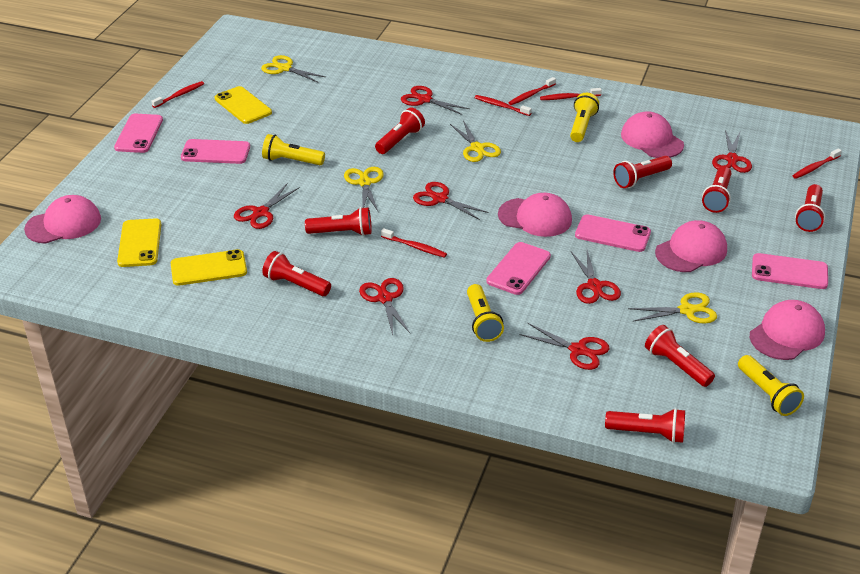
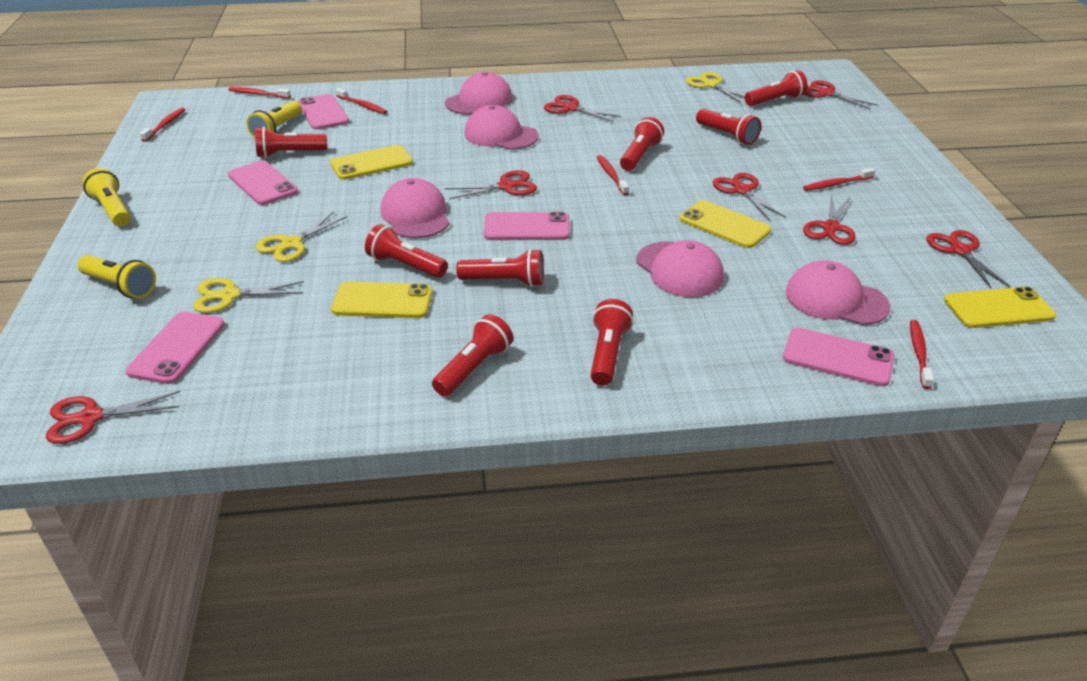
yellow flashlight: 4 -> 3
yellow phone: 3 -> 4
yellow scissors: 4 -> 3

